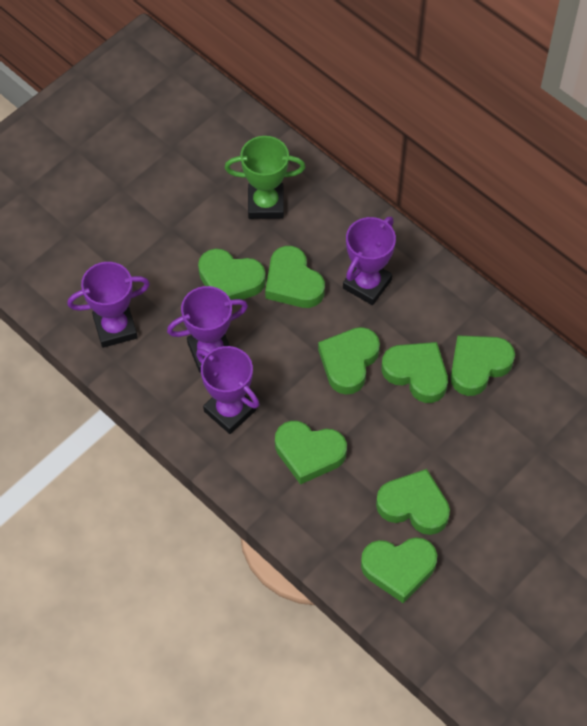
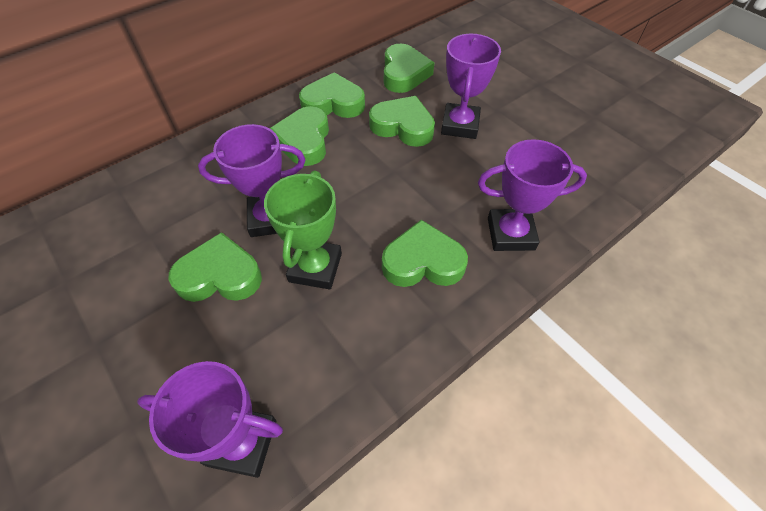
green heart: 8 -> 6

